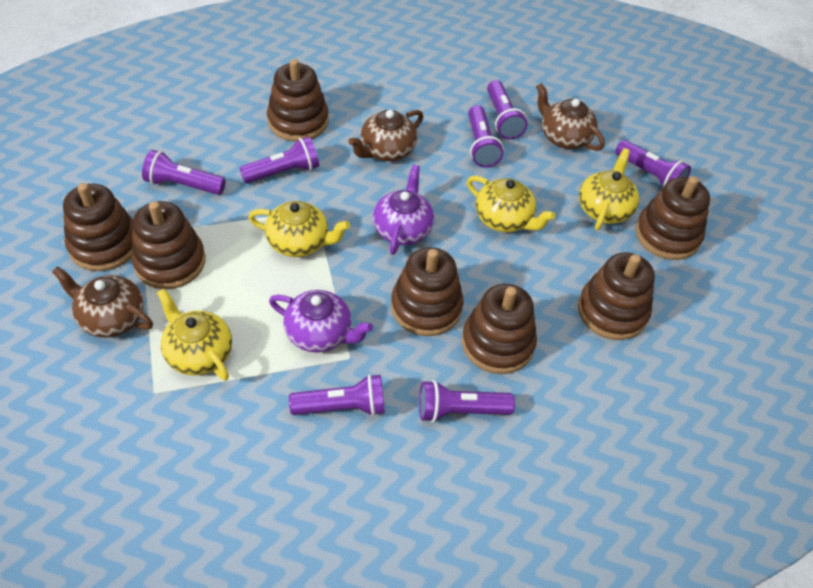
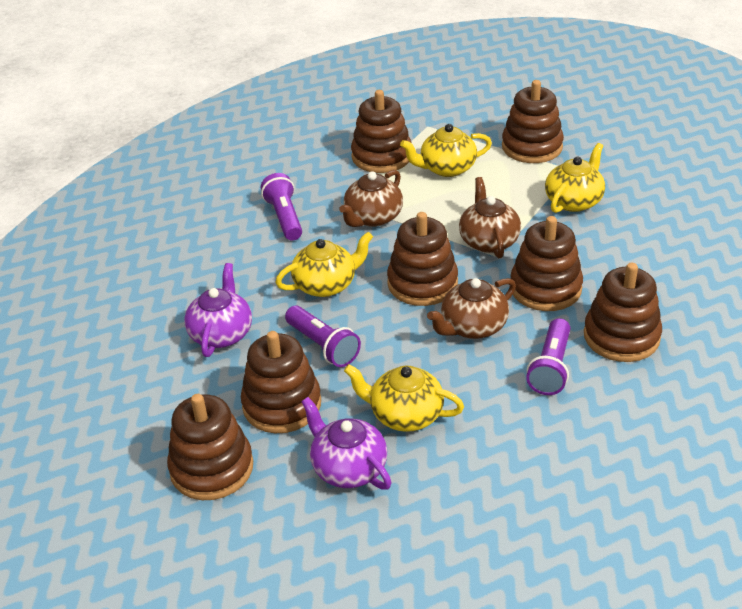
purple flashlight: 7 -> 3

